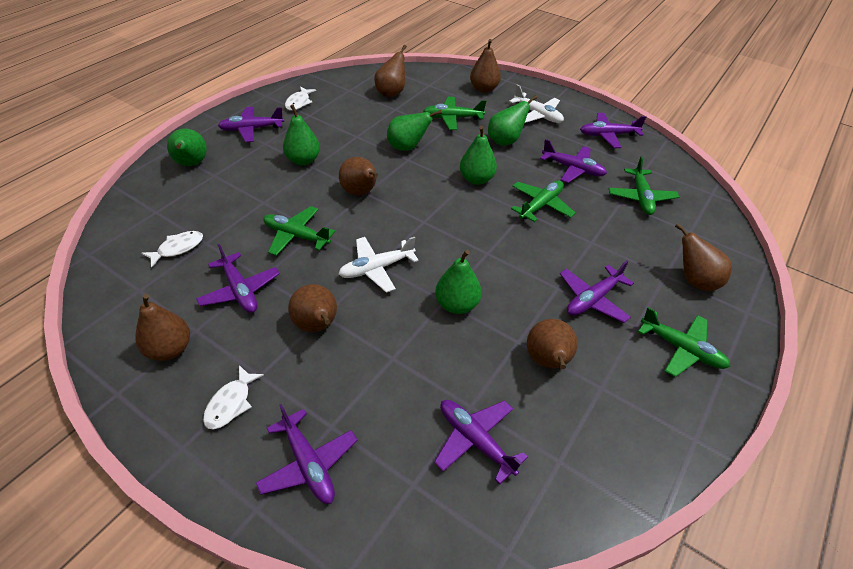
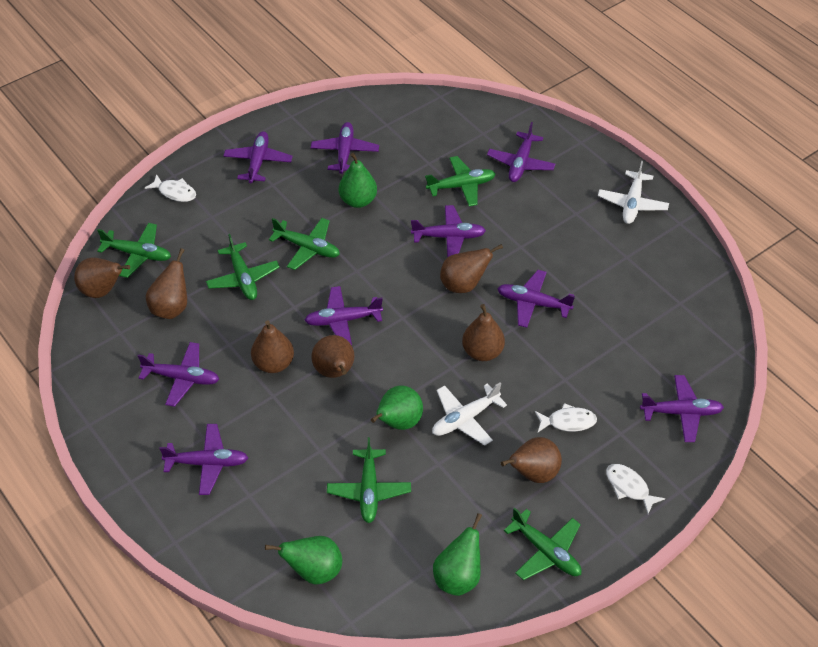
green pear: 6 -> 4
green plane: 5 -> 6
purple plane: 7 -> 9

